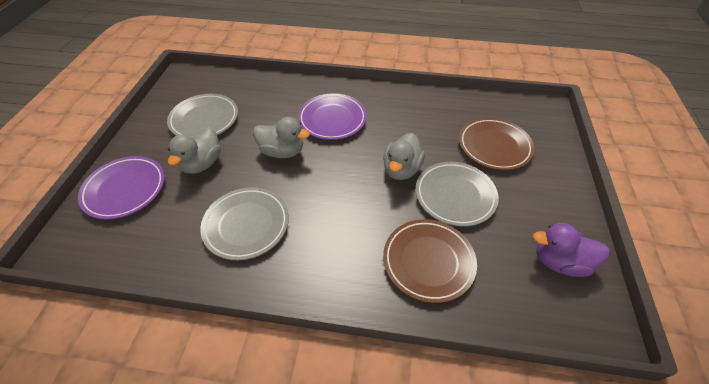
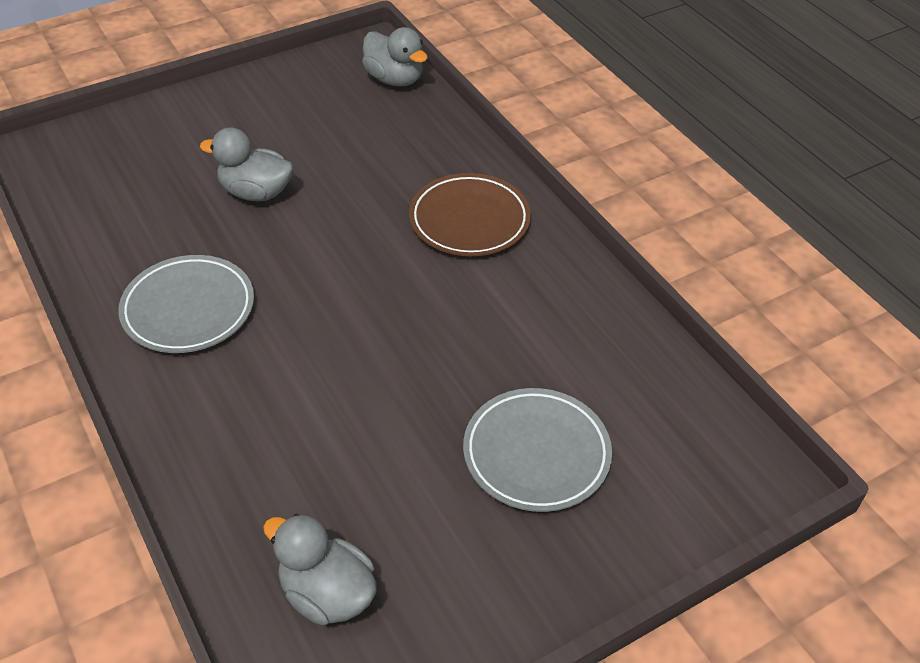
brown plate: 2 -> 1
grey plate: 3 -> 2
purple duck: 1 -> 0
purple plate: 2 -> 0

